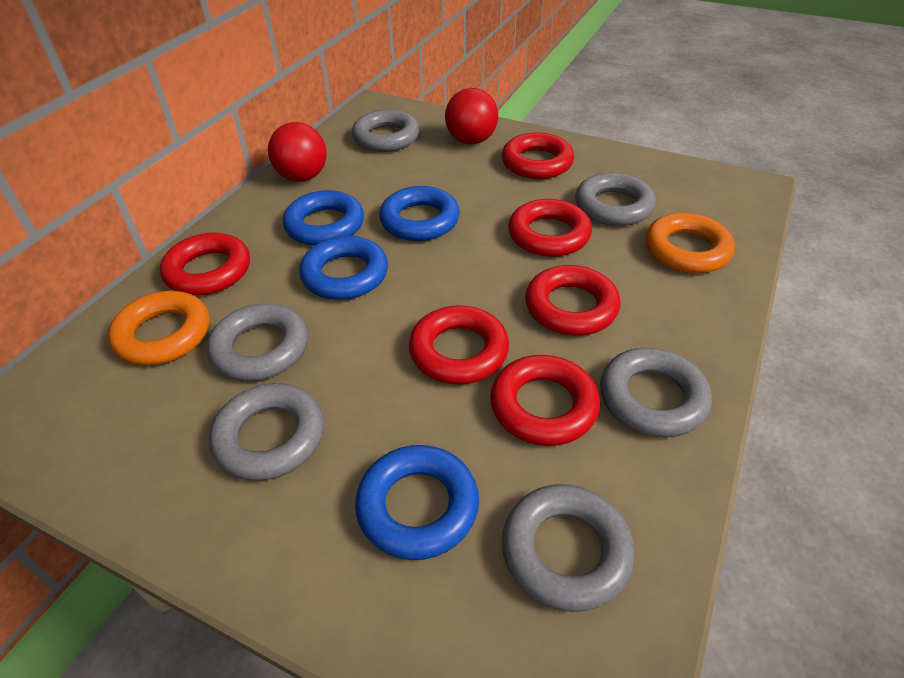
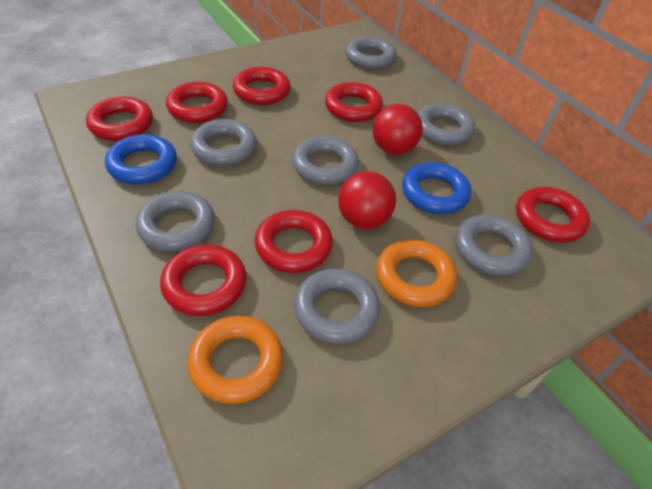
blue ring: 4 -> 2
grey ring: 6 -> 7
red ring: 6 -> 7

